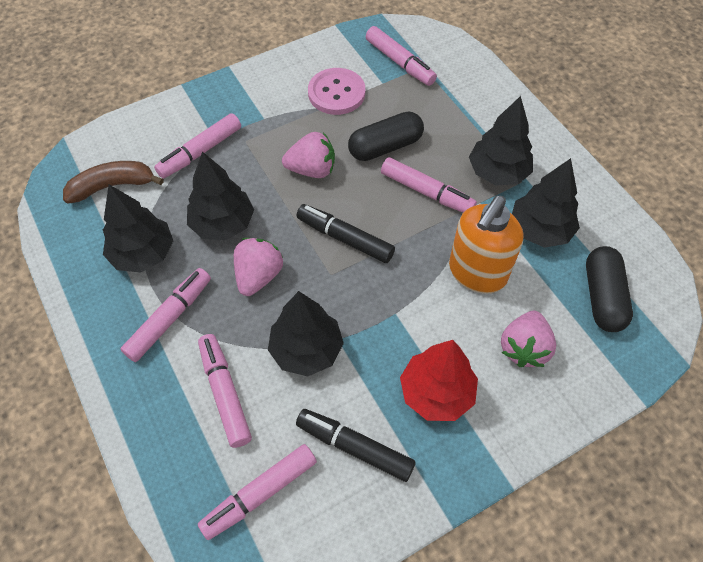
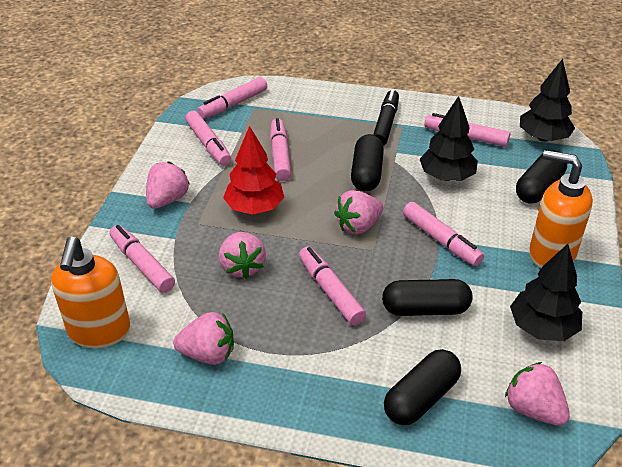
black capsule: 2 -> 4
black marker: 2 -> 1
black tree: 5 -> 3
brown banana: 1 -> 0
orange soap dispenser: 1 -> 2
pink button: 1 -> 0
pink marker: 6 -> 7
pink strawberry: 3 -> 5

